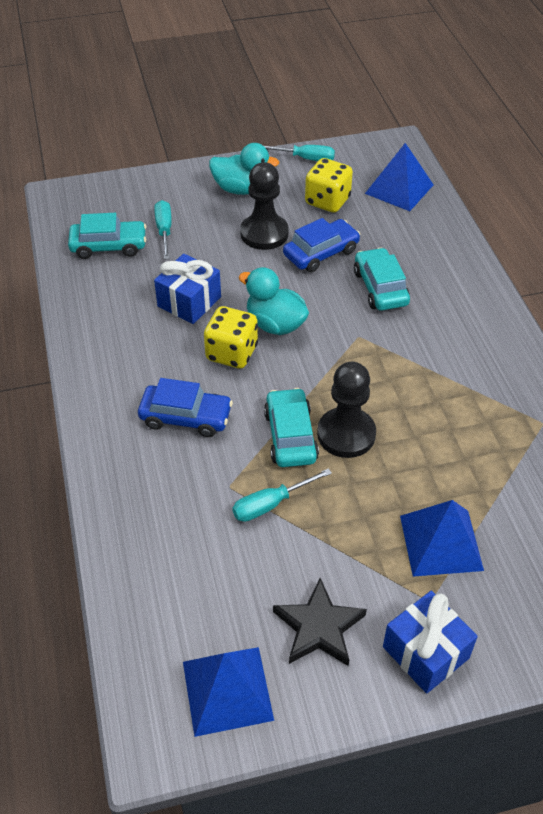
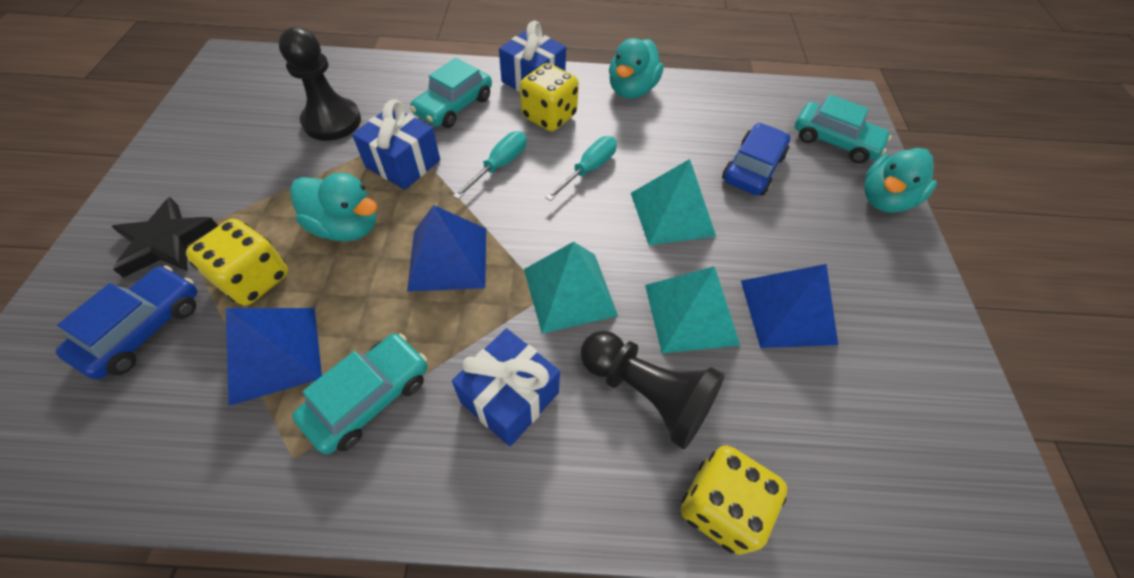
blue gift: 2 -> 3
turquoise duck: 2 -> 3
turquoise pyramid: 0 -> 3
turquoise screwdriver: 3 -> 2
yellow dice: 2 -> 3

